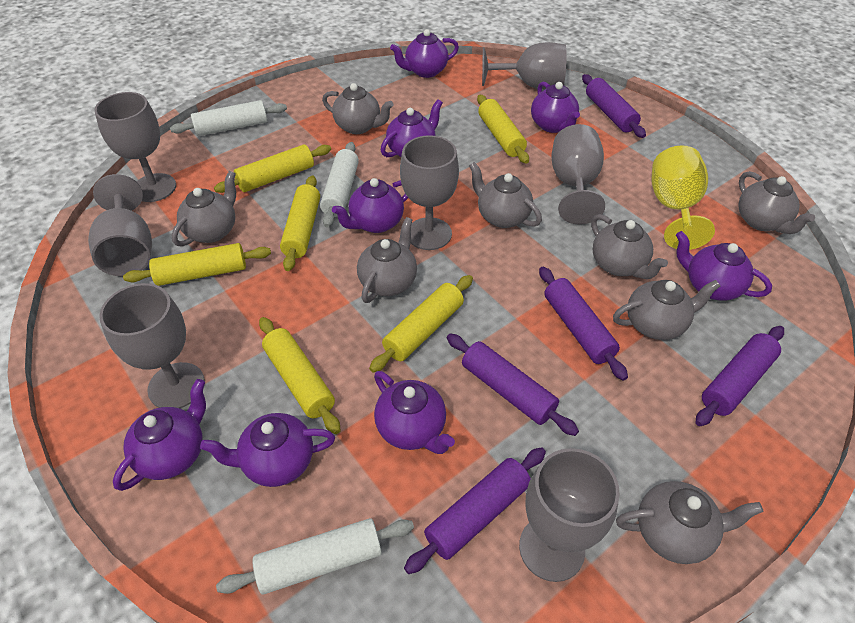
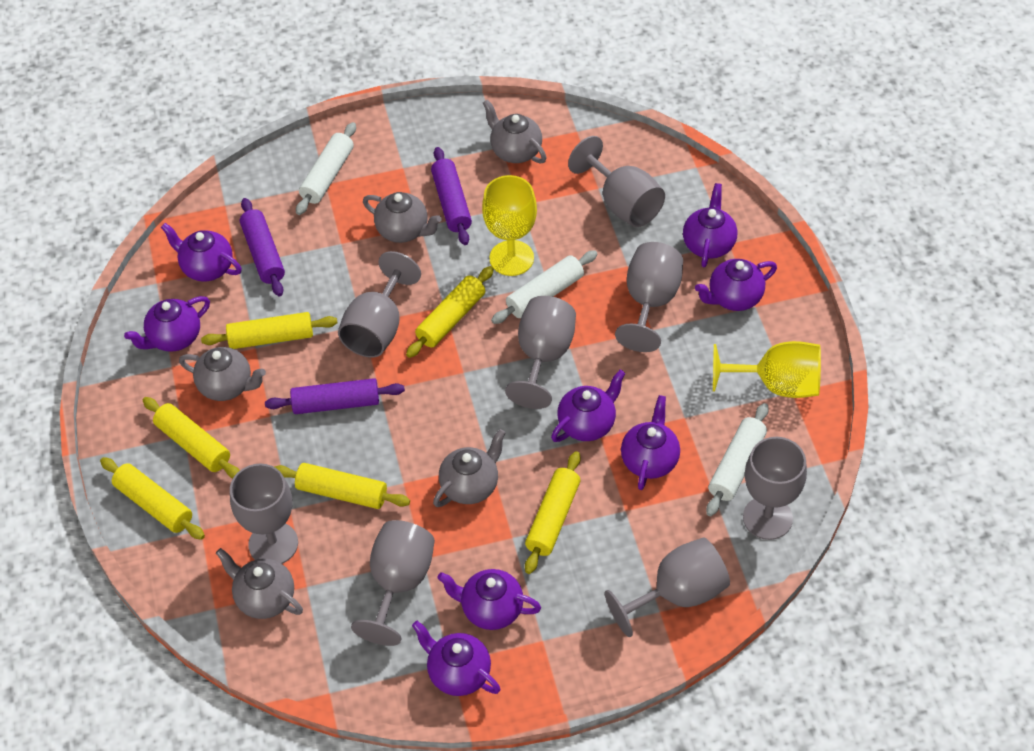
grey goblet: 7 -> 8
grey teapot: 8 -> 5
purple rolling pin: 5 -> 3
yellow goblet: 1 -> 2

